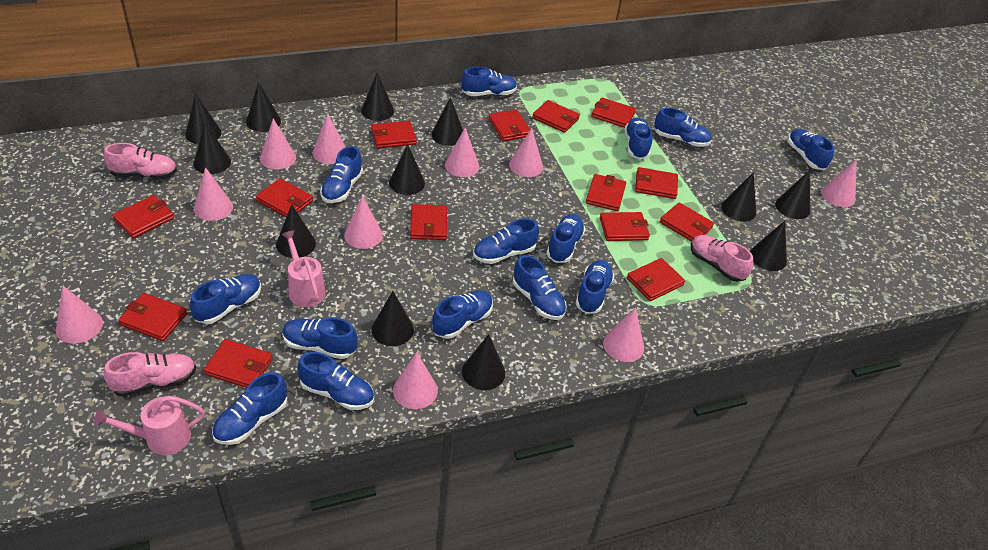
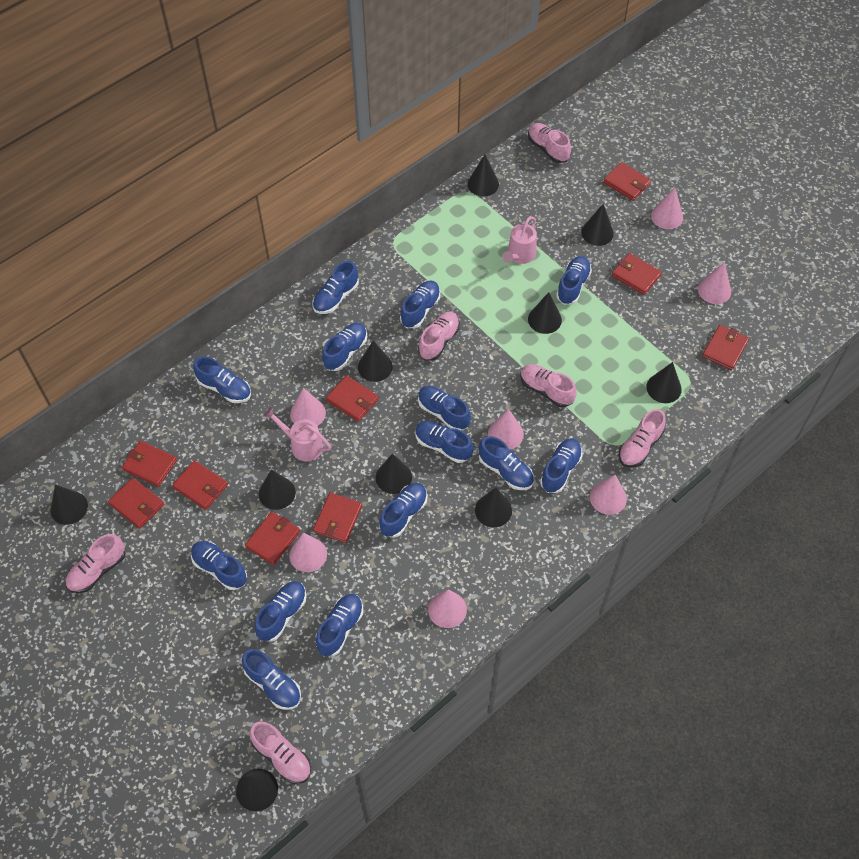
black cone: 12 -> 10
pink cone: 10 -> 7
pink shoe: 3 -> 6
red wallet: 14 -> 9

